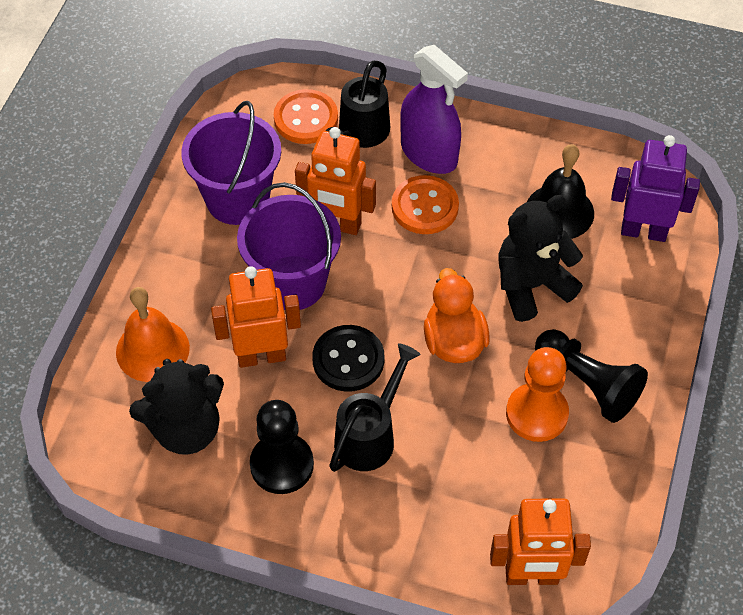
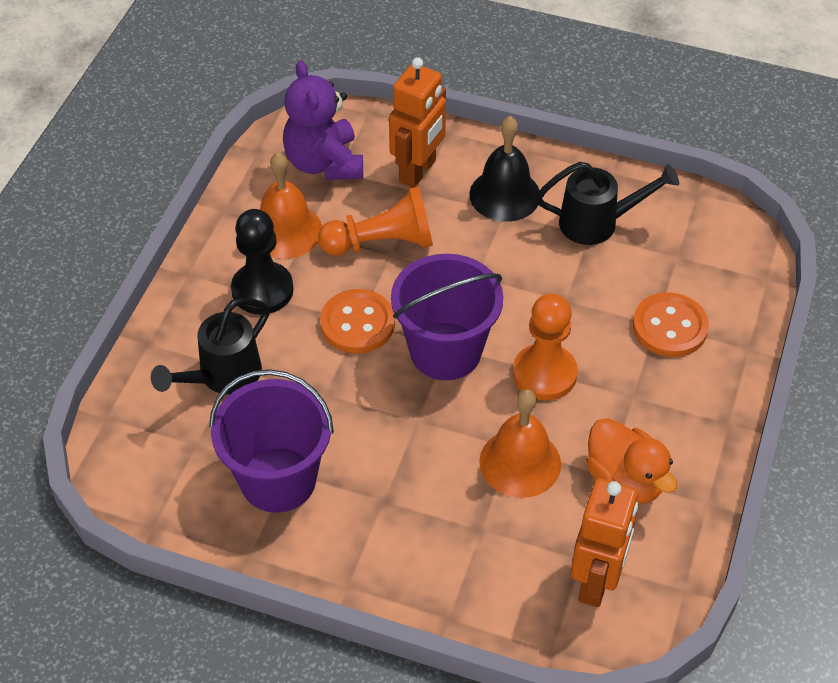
black button: 1 -> 0
black pawn: 2 -> 1
black teddy bear: 2 -> 0
orange bell: 1 -> 2
orange pawn: 1 -> 2
orange robot: 3 -> 2
purple robot: 1 -> 0
purple spray bottle: 1 -> 0
purple teddy bear: 0 -> 1

